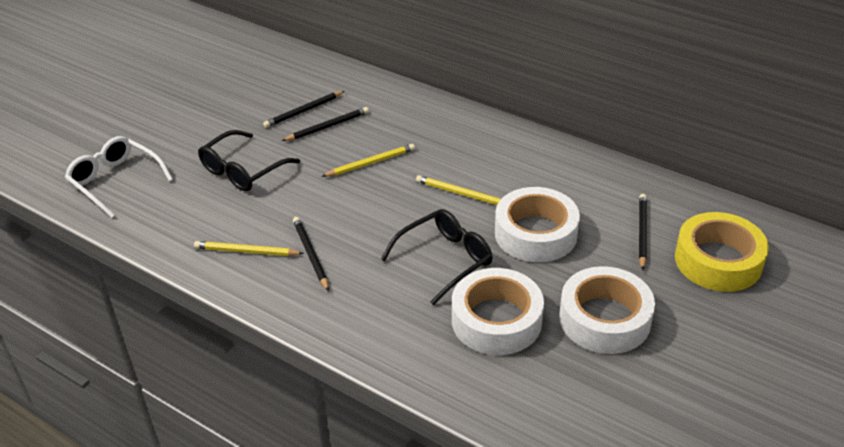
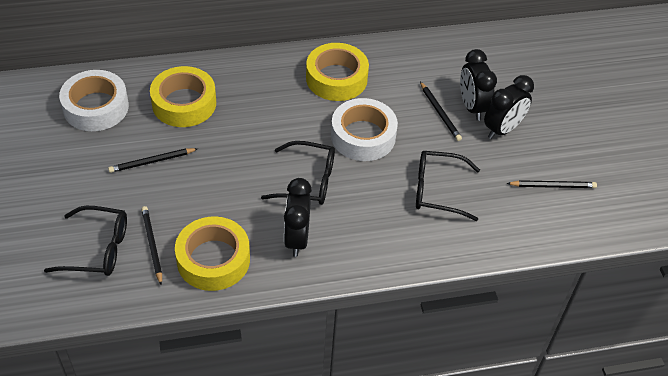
black clock: 0 -> 3
black glasses: 2 -> 3
white glasses: 1 -> 0
white tape: 3 -> 2
yellow pencil: 3 -> 0
yellow tape: 1 -> 3

